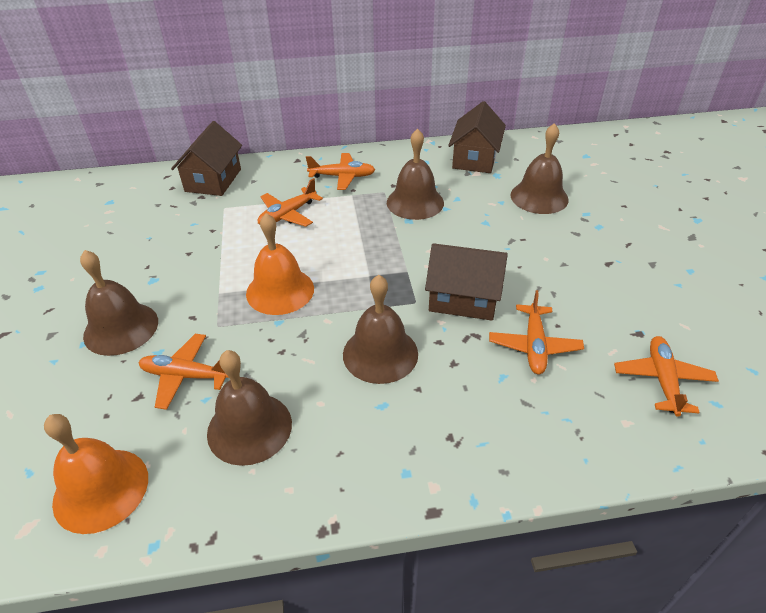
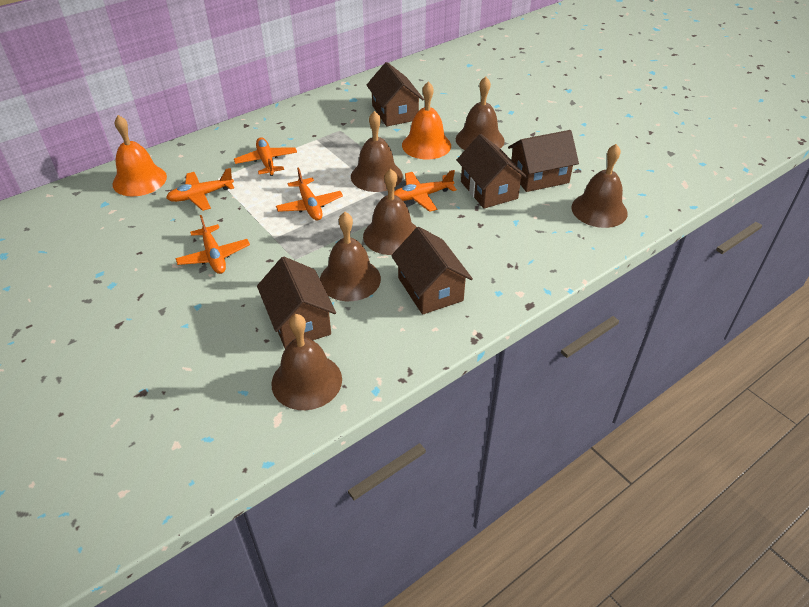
brown bell: 5 -> 6
brown house: 3 -> 5

